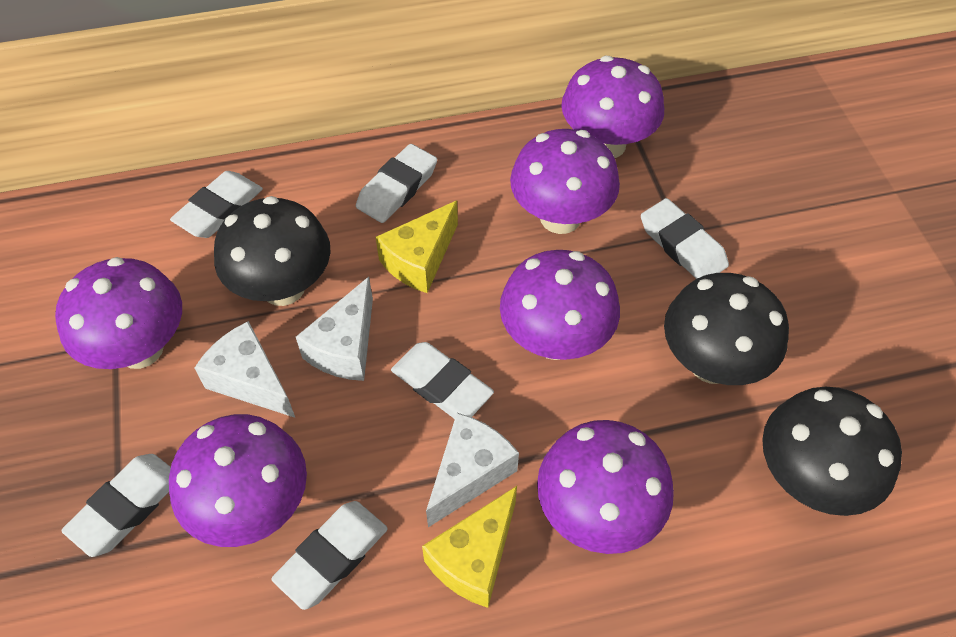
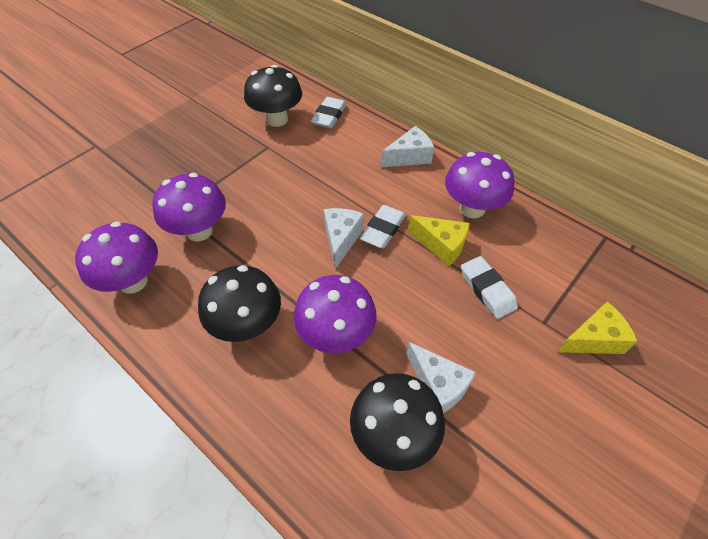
purple mushroom: 6 -> 4
white eraser: 6 -> 3

